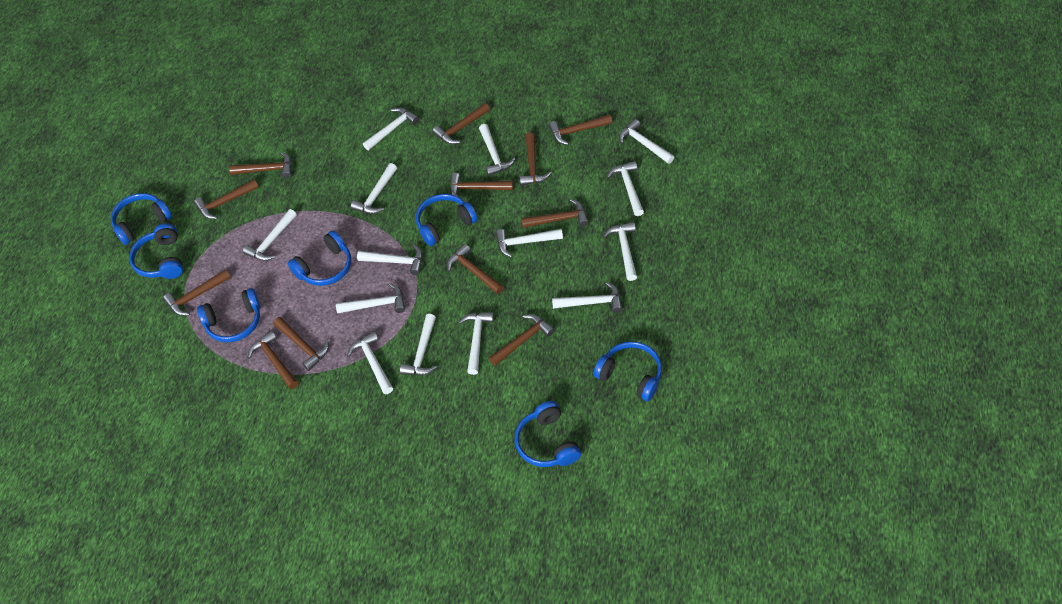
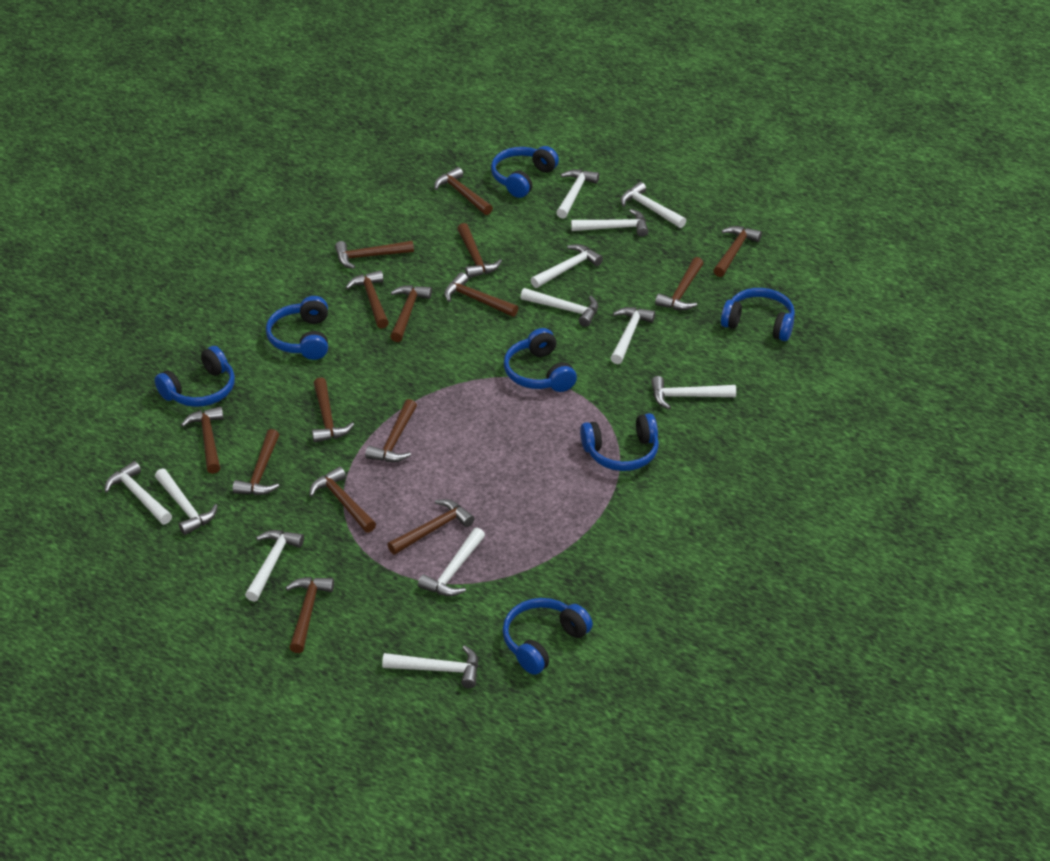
brown hammer: 12 -> 15
white hammer: 14 -> 12

